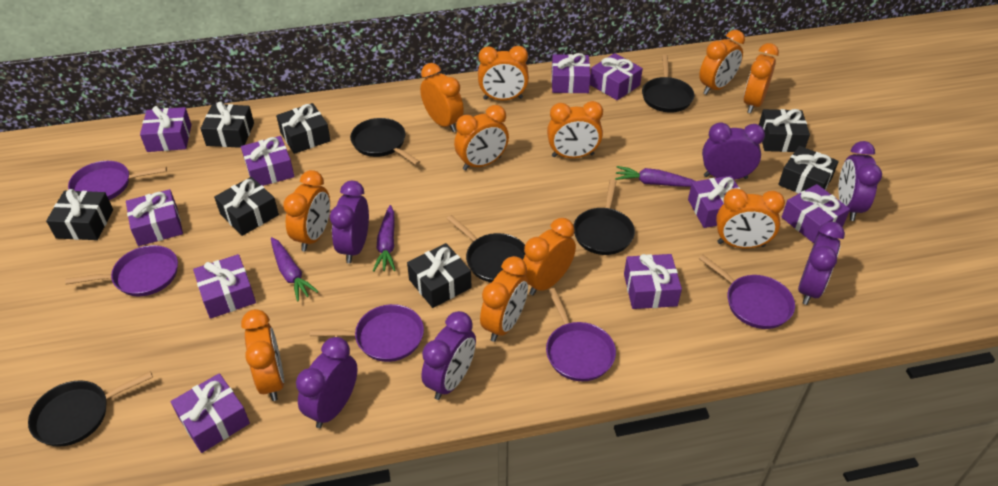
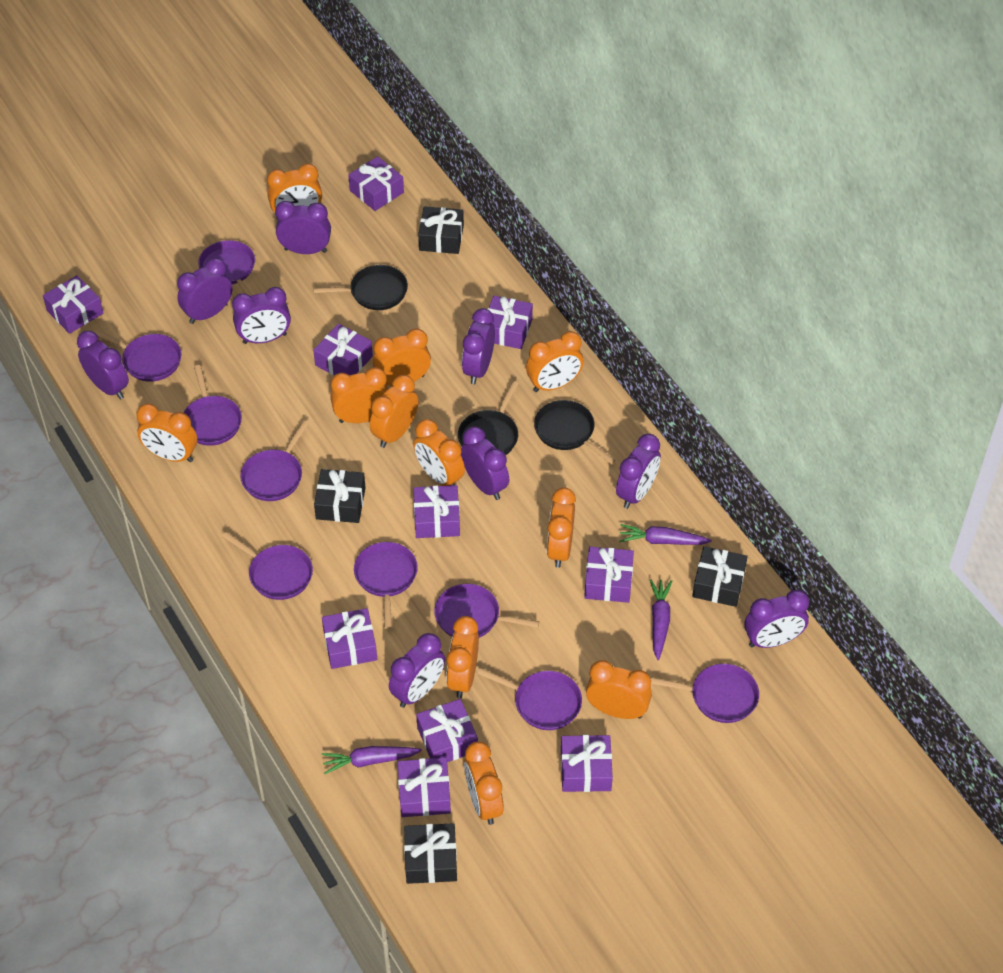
black gift: 7 -> 4
black pan: 5 -> 3
purple clock: 6 -> 9
purple pan: 5 -> 9

